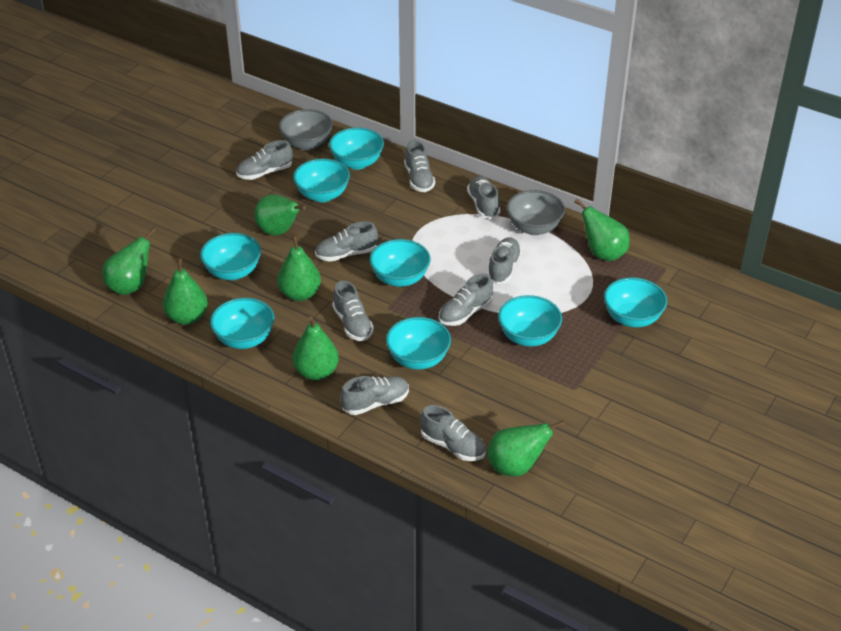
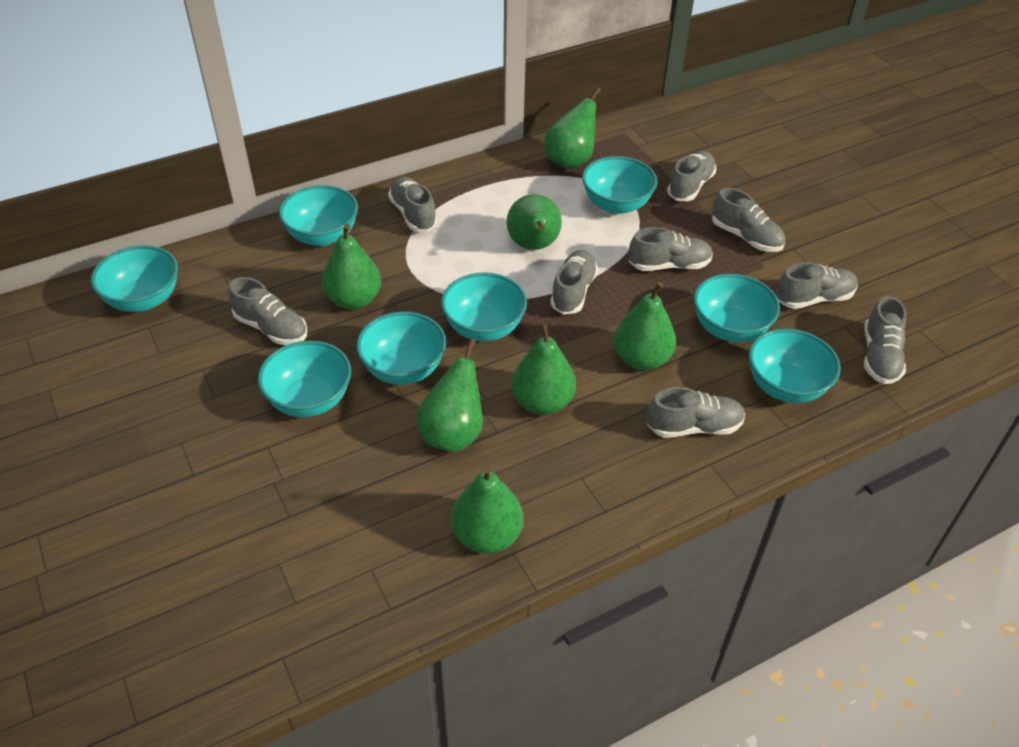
grey bowl: 2 -> 0

